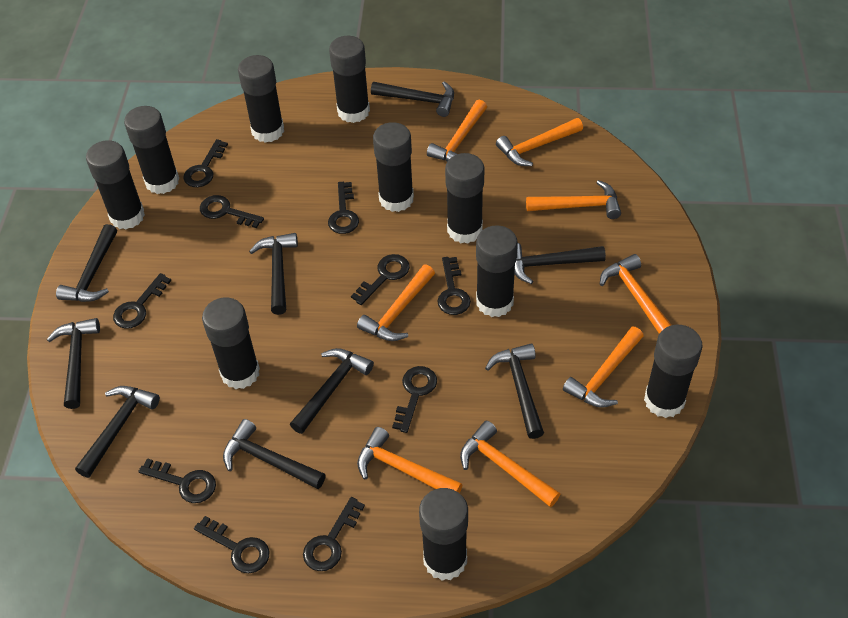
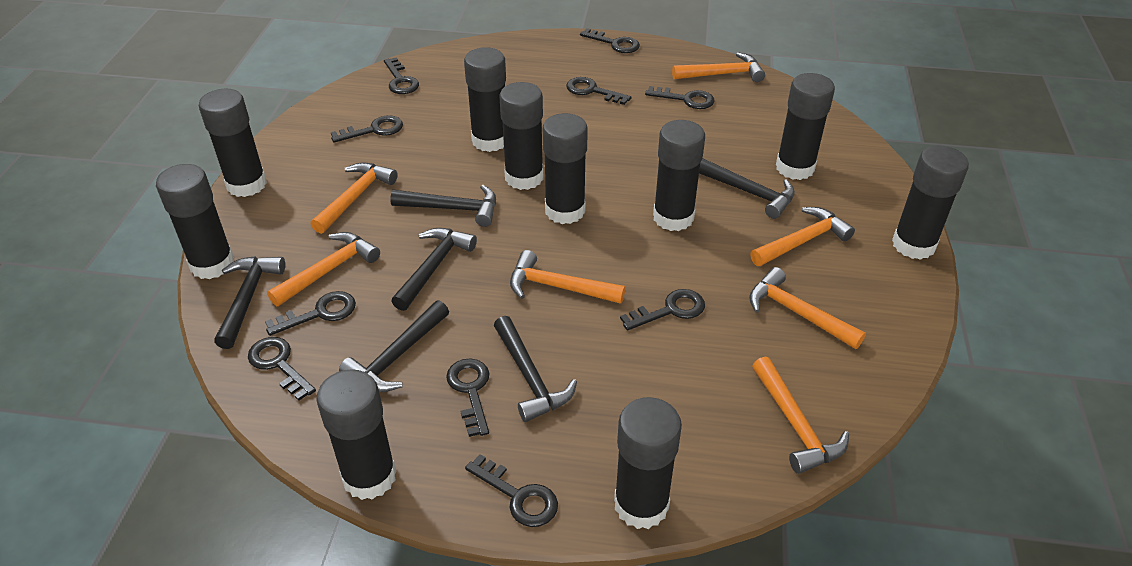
black hammer: 9 -> 6
orange hammer: 8 -> 7

